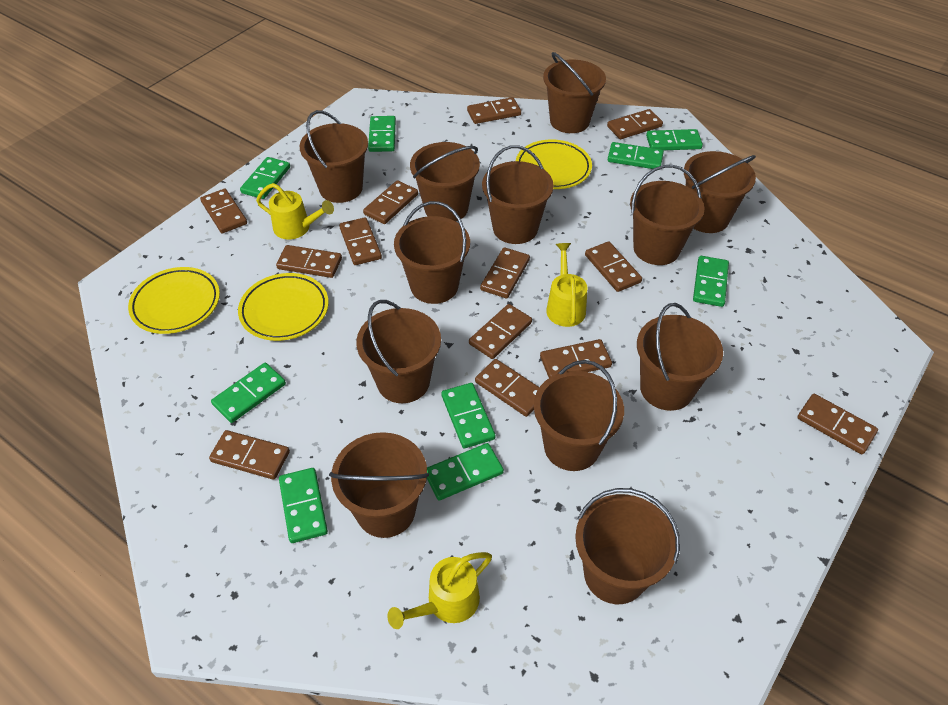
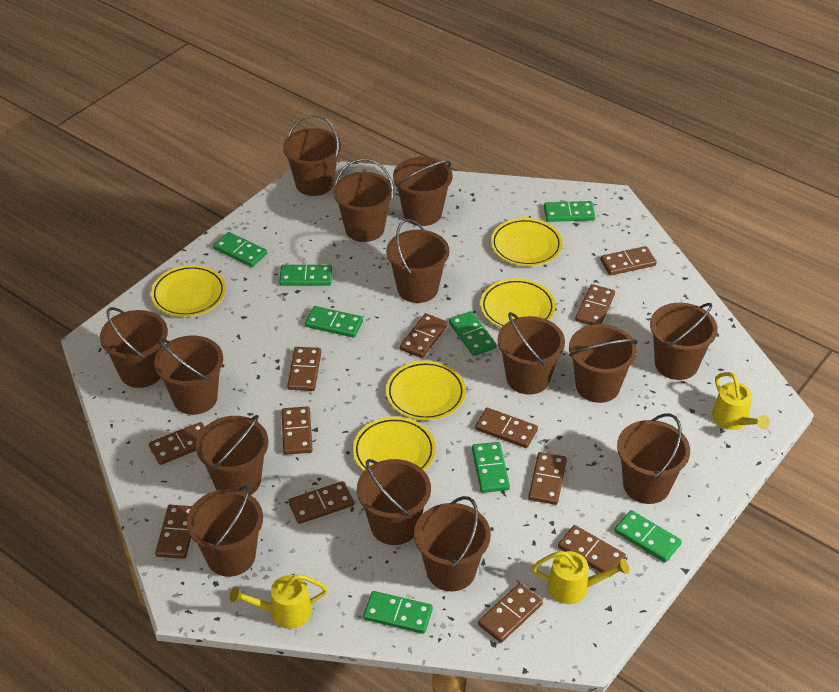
brown bucket: 12 -> 14
brown domino: 13 -> 12
green domino: 9 -> 8
yellow plate: 3 -> 5

